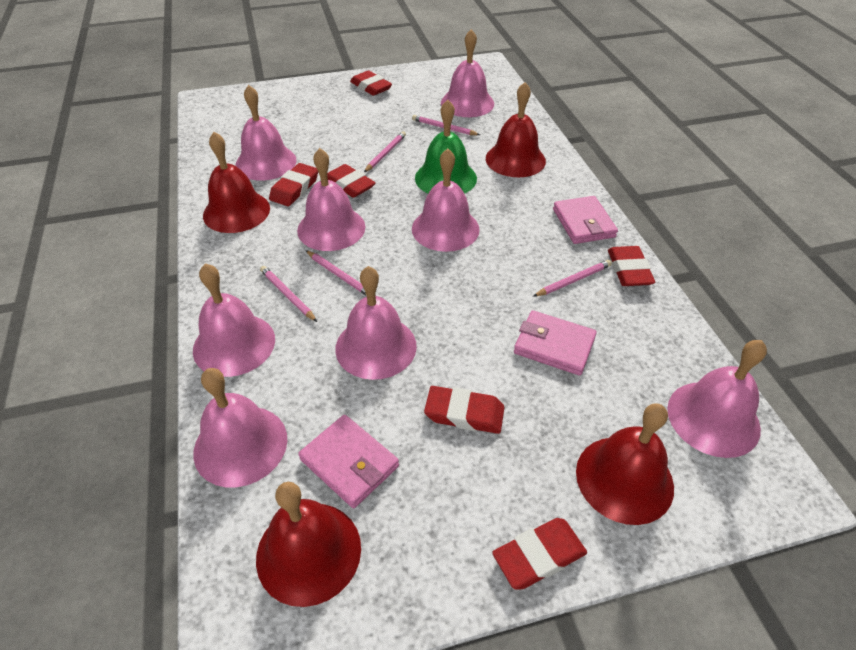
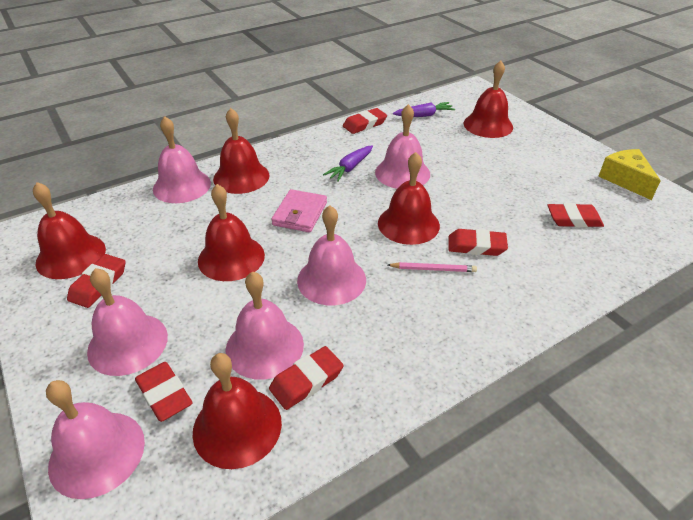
green bell: 1 -> 0
pink bell: 8 -> 6
pink pencil: 5 -> 1
pink wallet: 3 -> 1
purple carrot: 0 -> 2
red bell: 4 -> 6
yellow cheese: 0 -> 1

